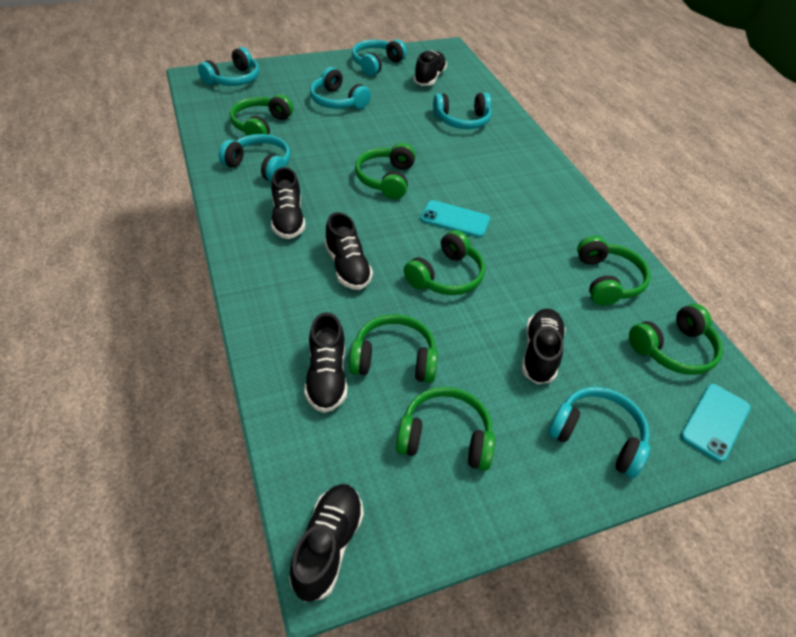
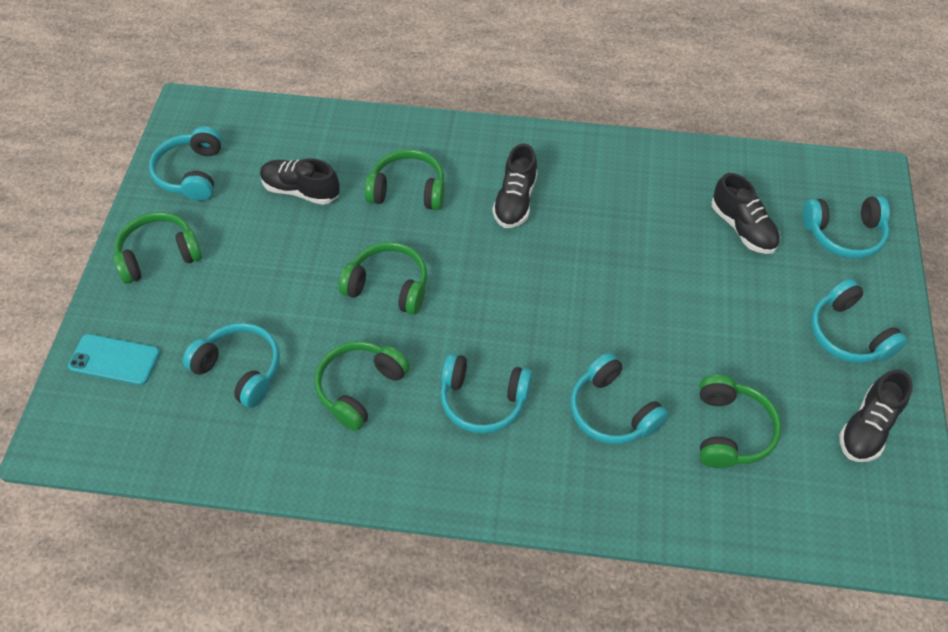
black shoe: 6 -> 4
green headphones: 7 -> 5
turquoise phone: 2 -> 1

